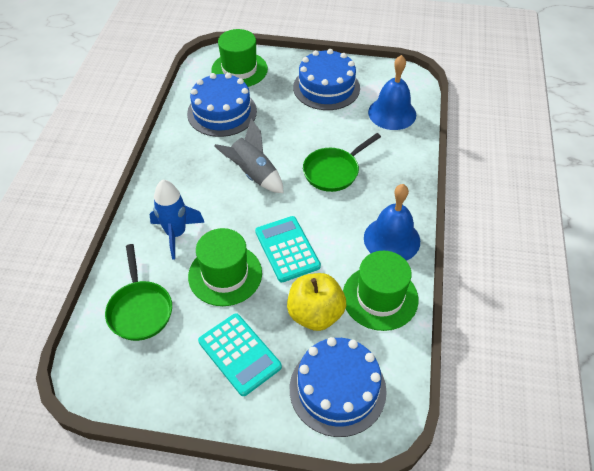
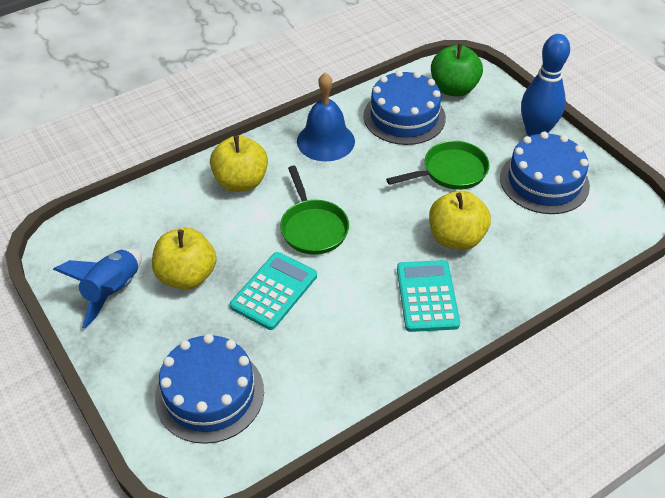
blue bell: 2 -> 1
blue bowling pin: 0 -> 1
green apple: 0 -> 1
green hat: 3 -> 0
grey rocket: 1 -> 0
yellow apple: 1 -> 3

